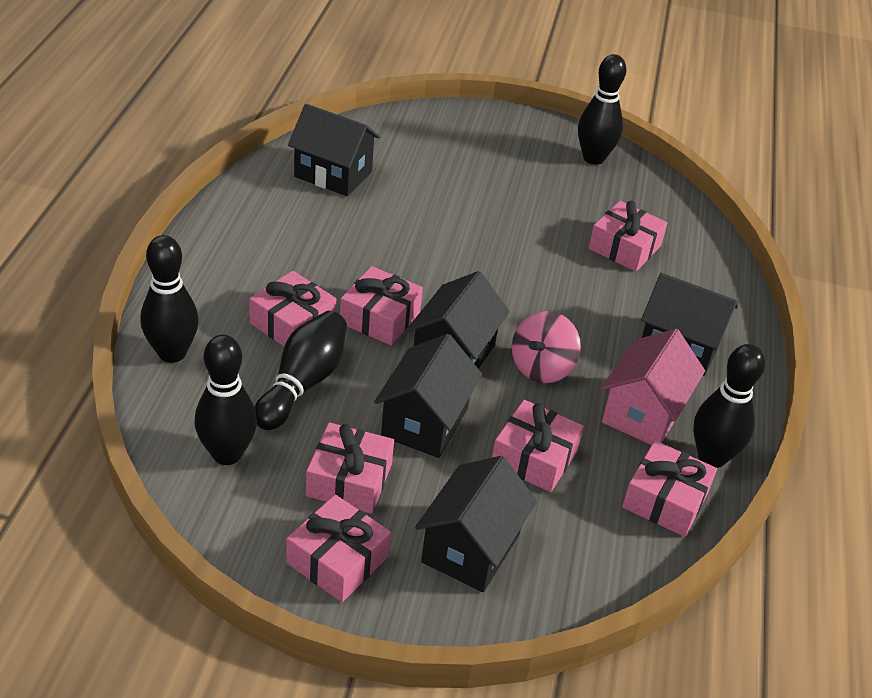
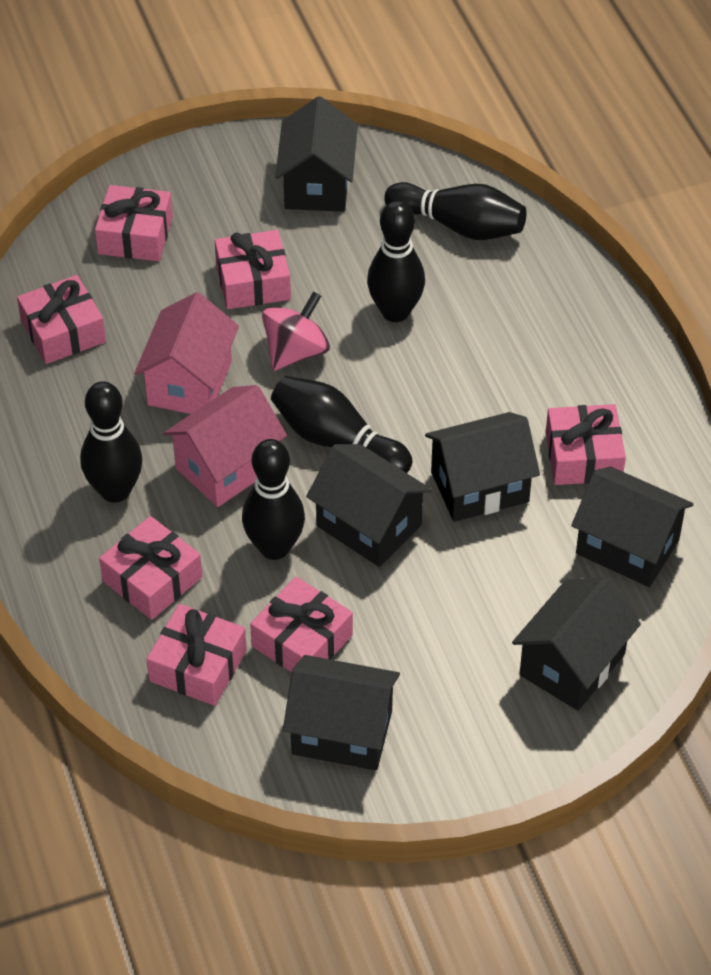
black house: 5 -> 6
pink house: 1 -> 2

